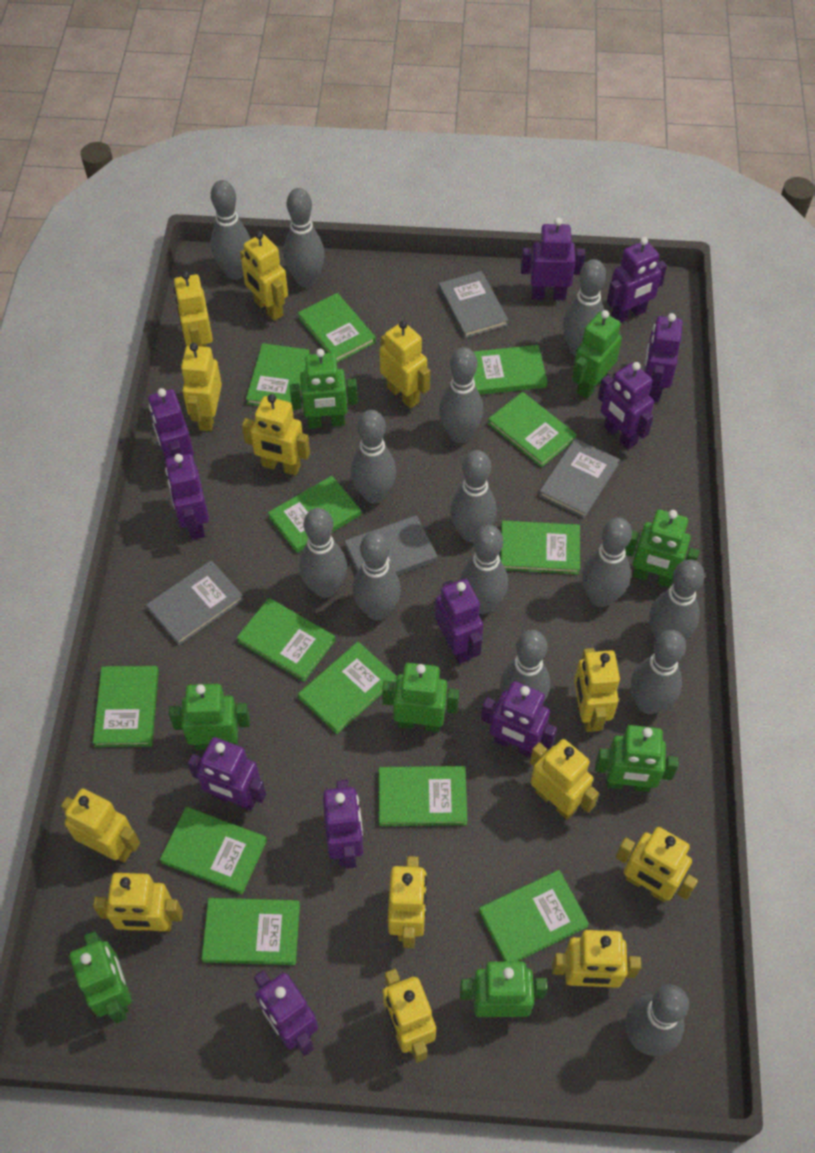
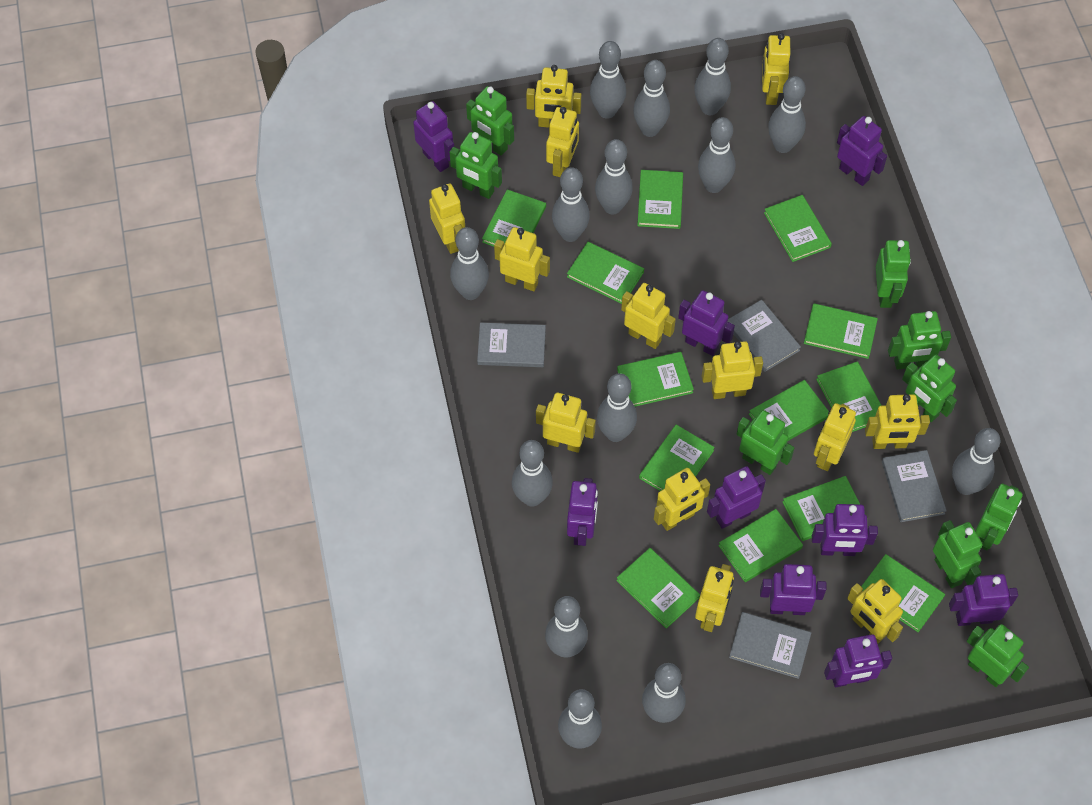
green robot: 8 -> 9
purple robot: 11 -> 9

